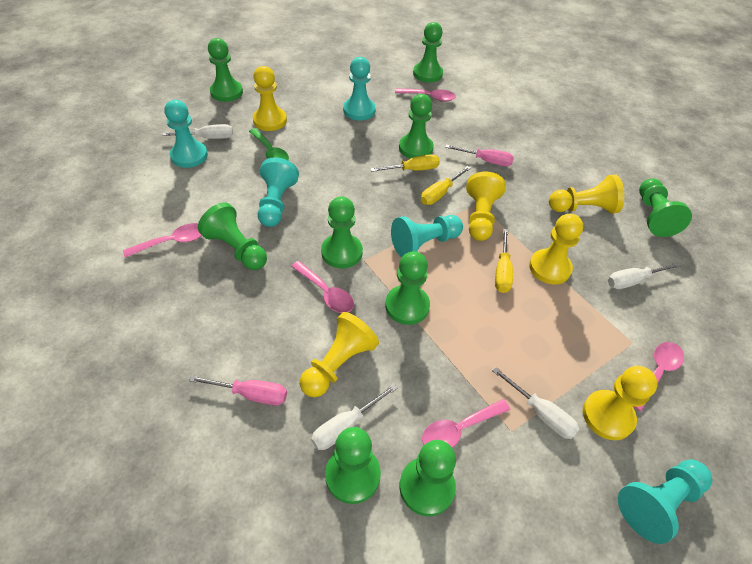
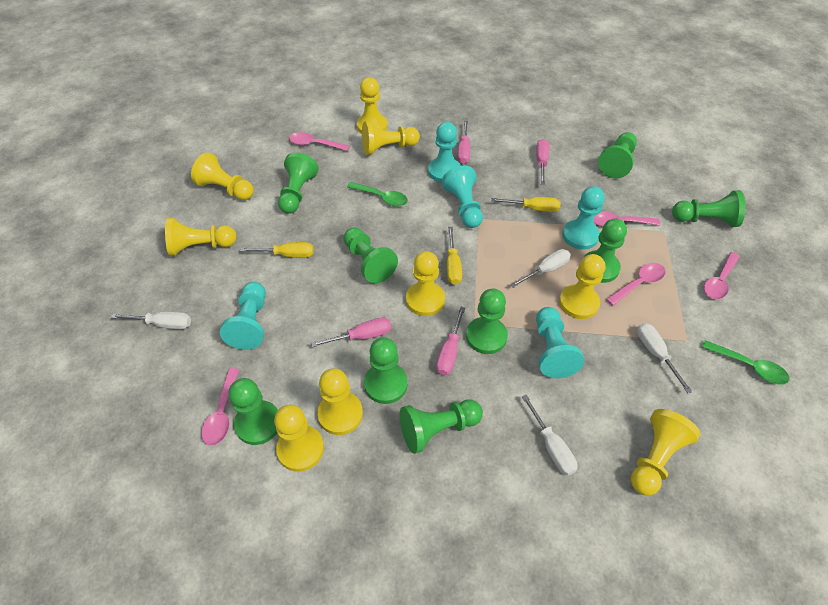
green spoon: 1 -> 2
pink screwdriver: 2 -> 4
yellow pawn: 6 -> 9

